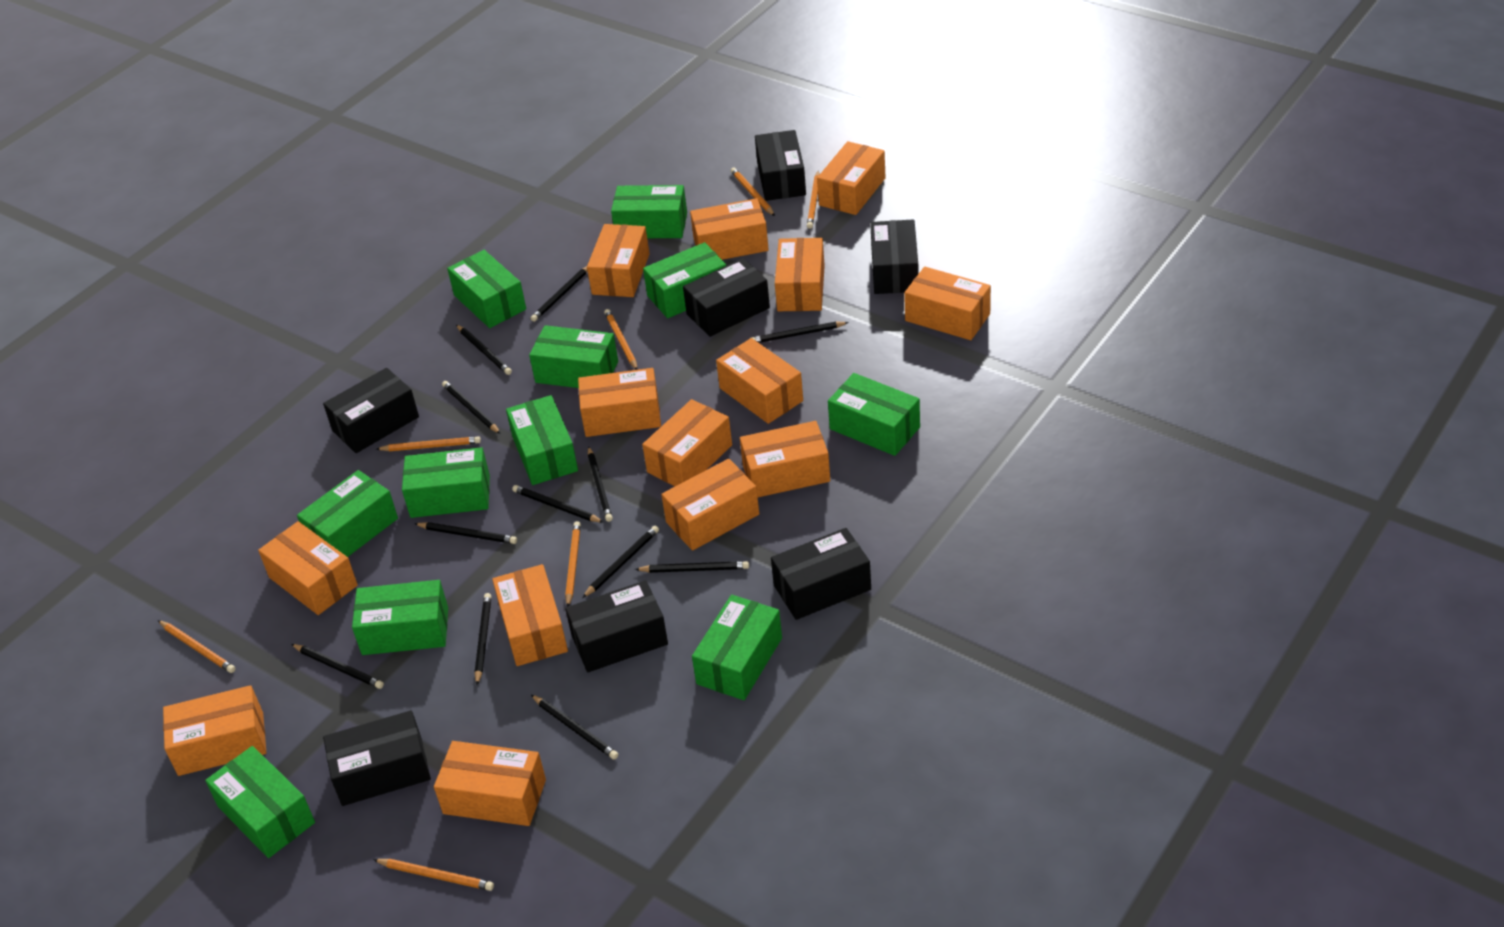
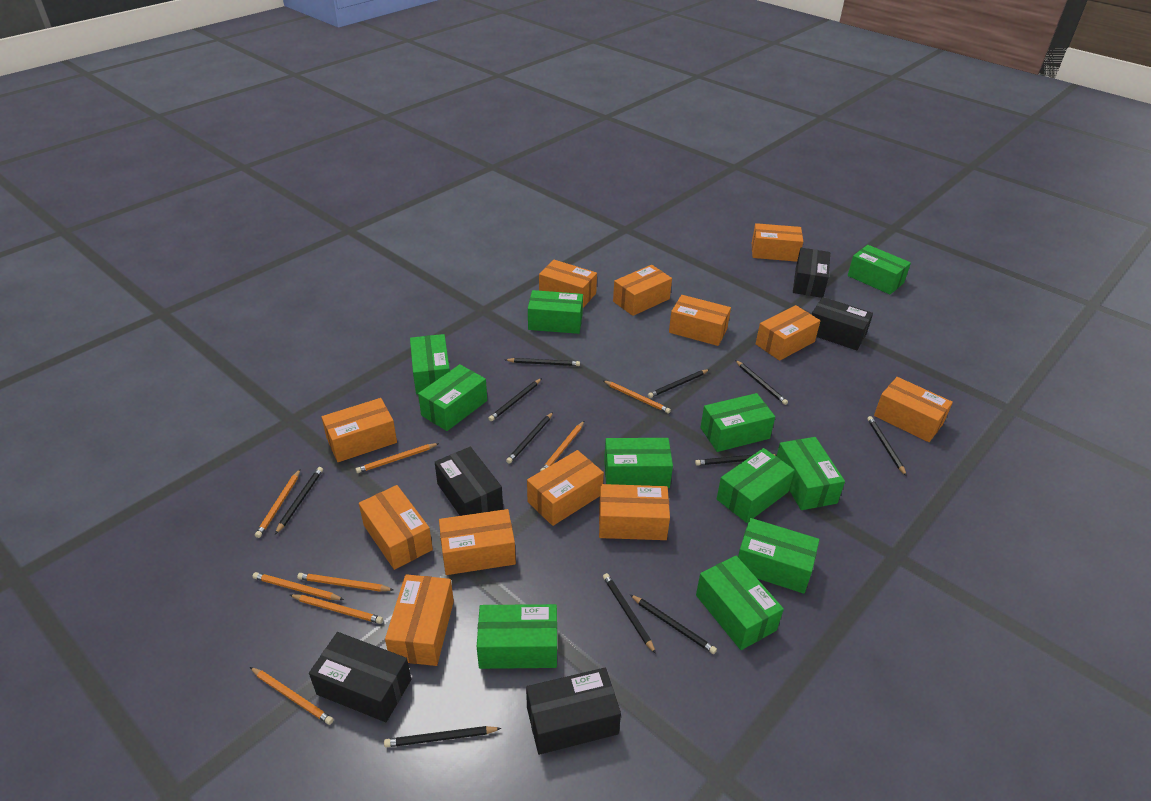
black box: 7 -> 5
black pencil: 12 -> 11
orange box: 14 -> 12
orange pencil: 7 -> 8

